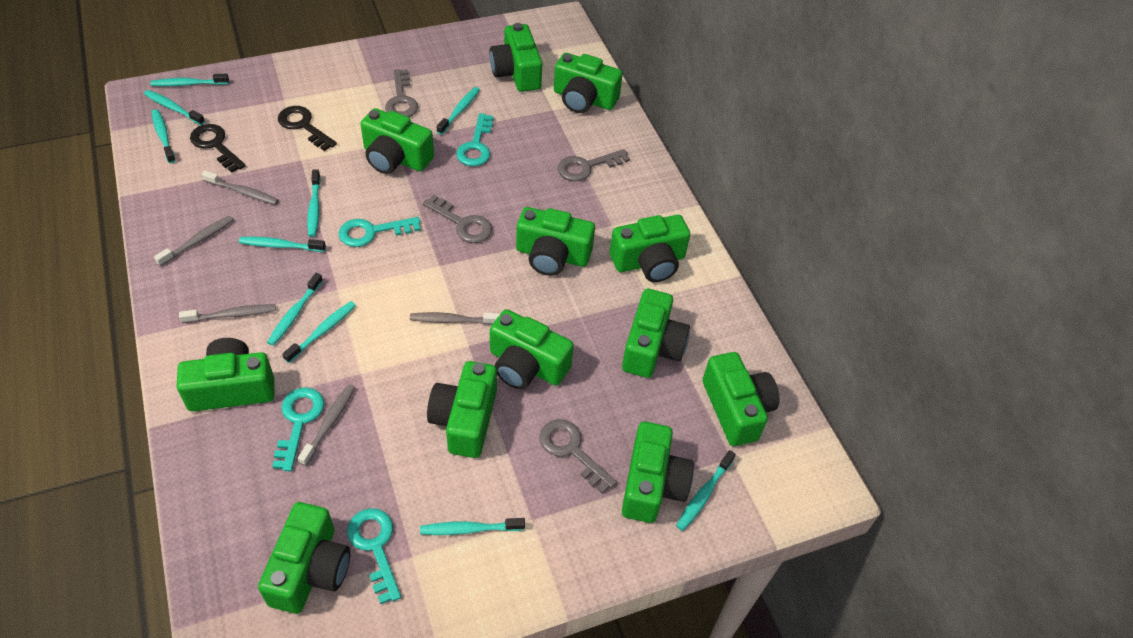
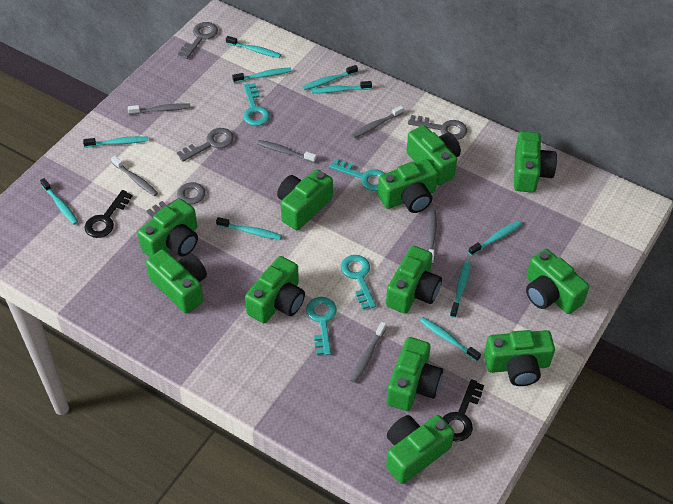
grey toothbrush: 5 -> 6

